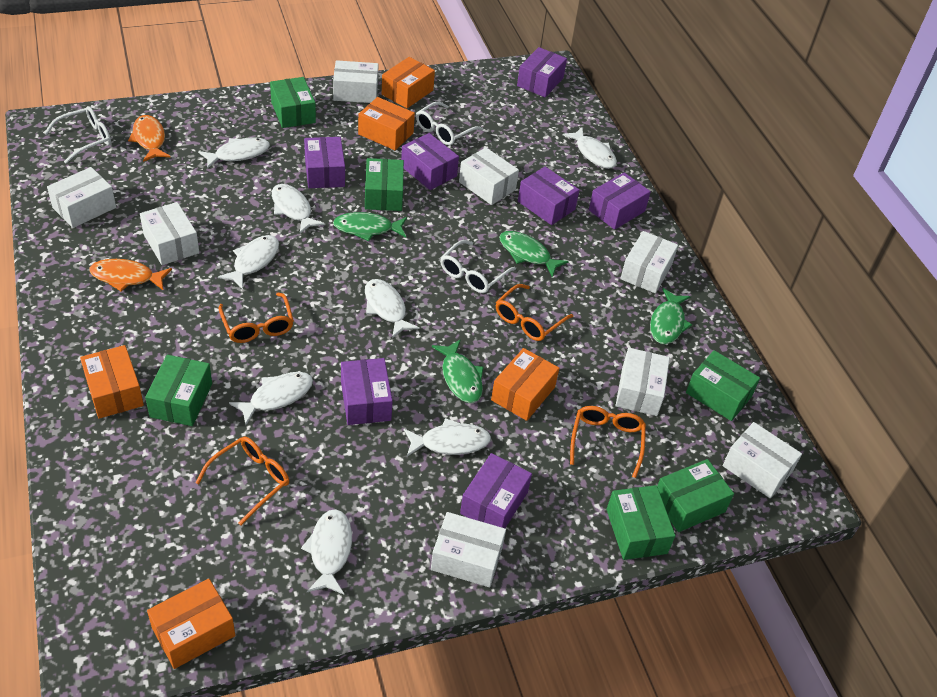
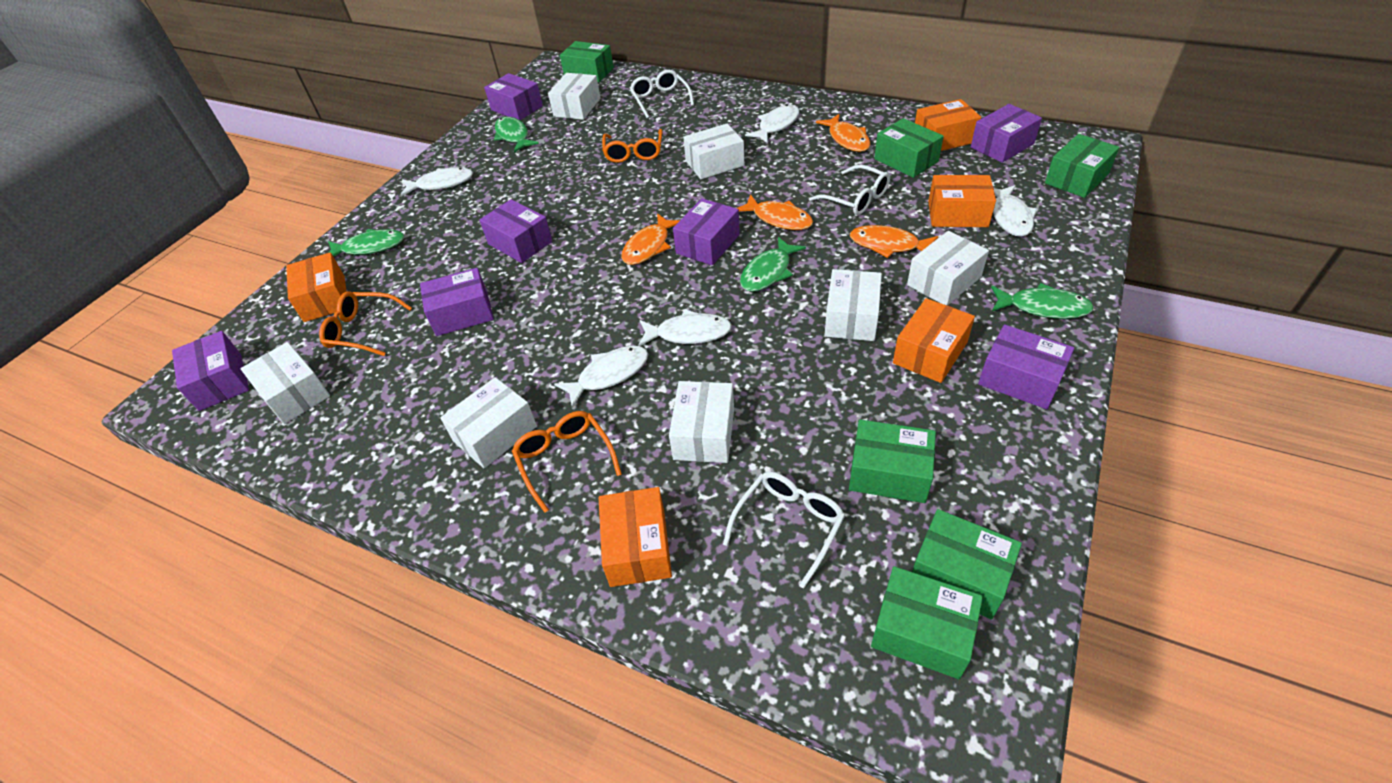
orange fish: 2 -> 4
orange glasses: 4 -> 3
white box: 8 -> 7
white fish: 8 -> 5

